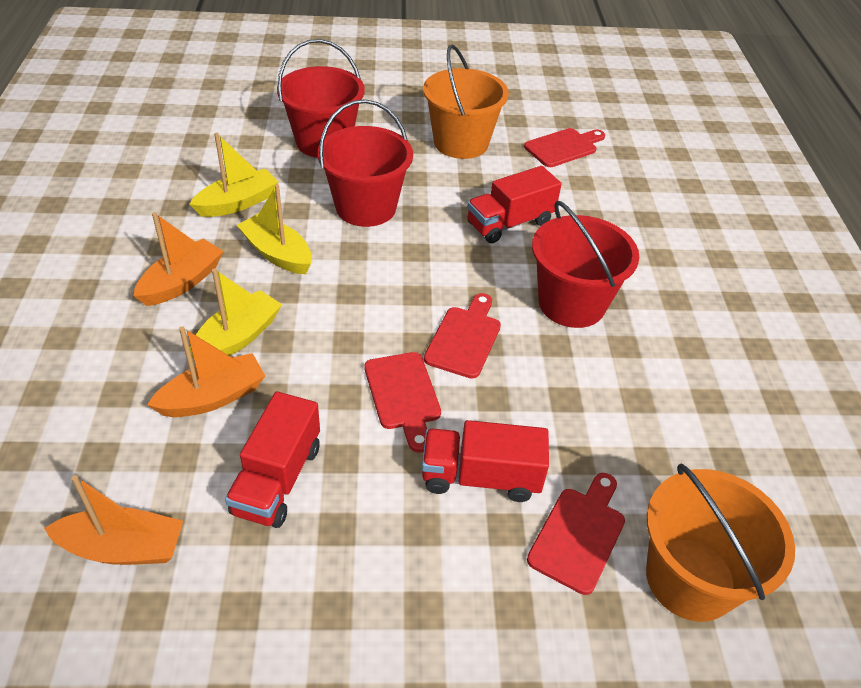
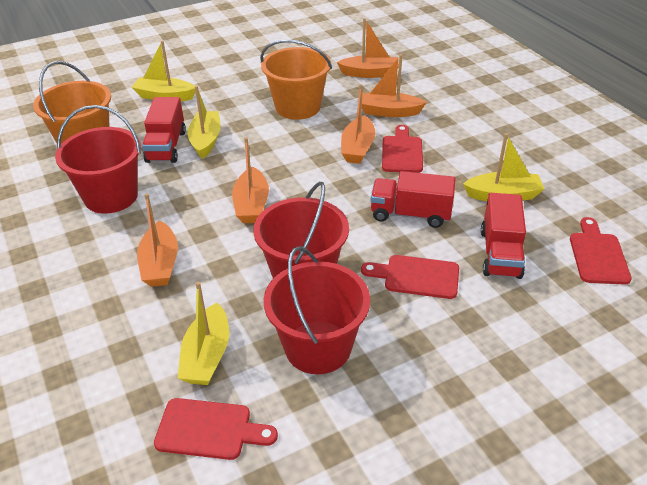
orange boat: 3 -> 5
yellow boat: 3 -> 4

